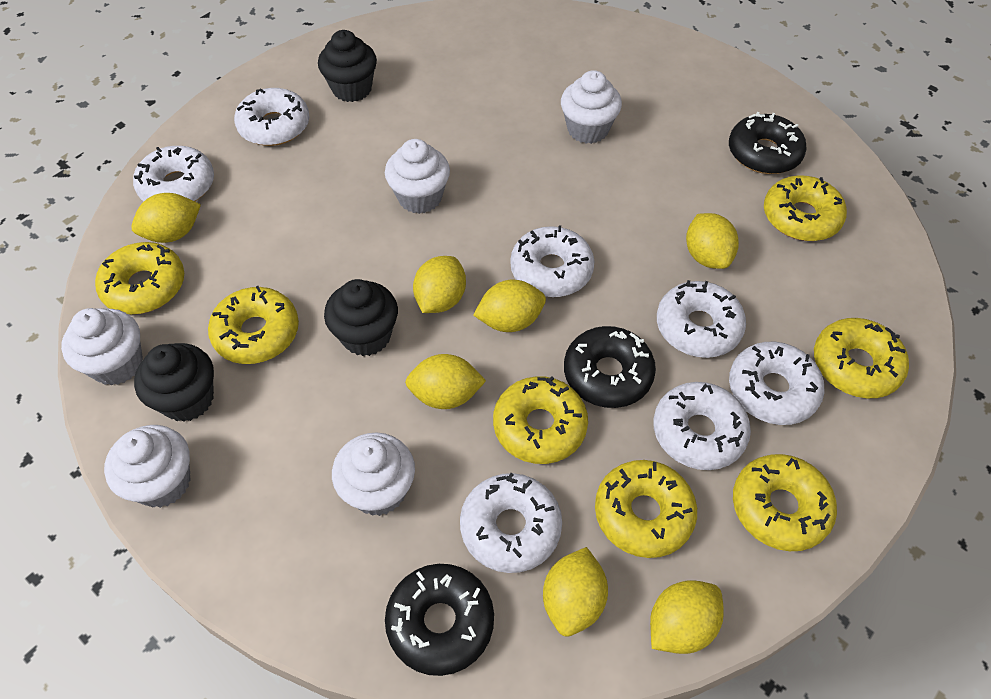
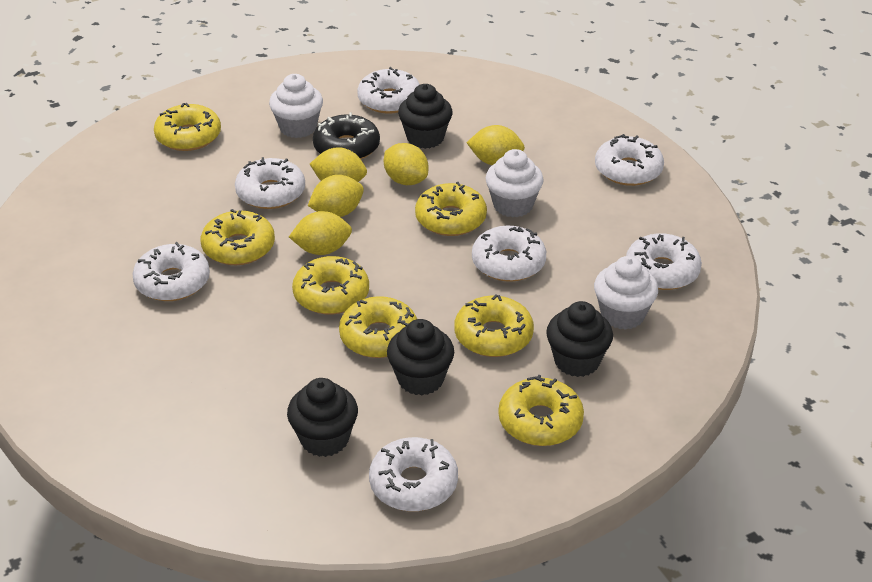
black cupcake: 3 -> 4
black donut: 3 -> 1
white cupcake: 5 -> 3
yellow lemon: 7 -> 5

